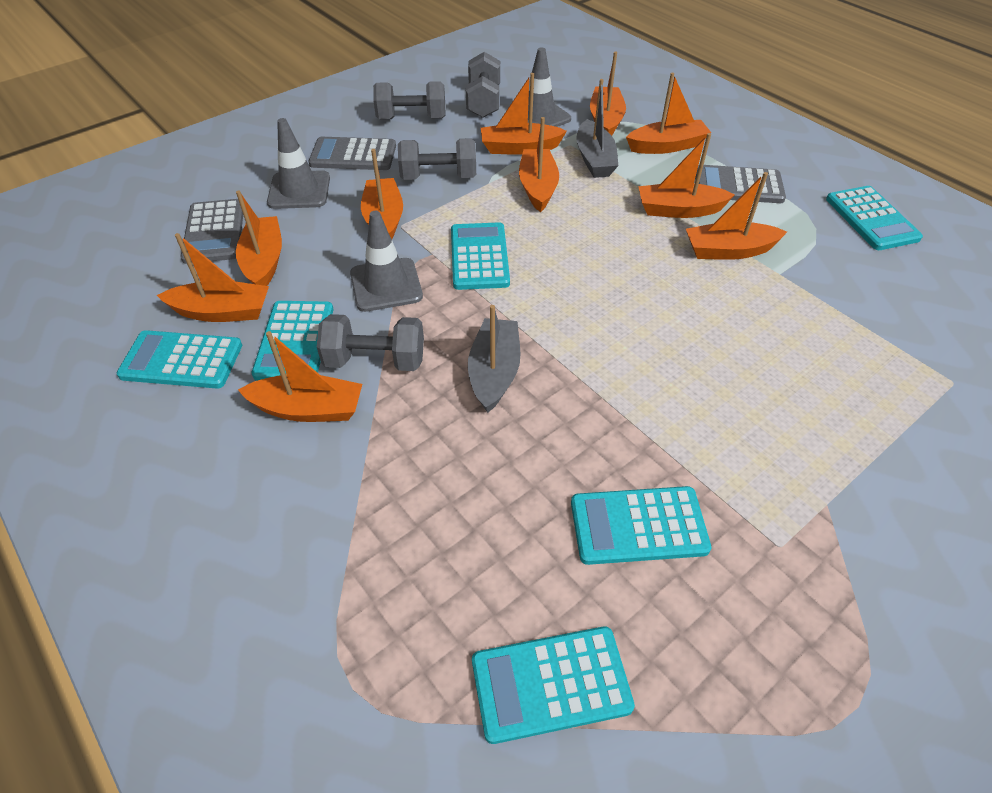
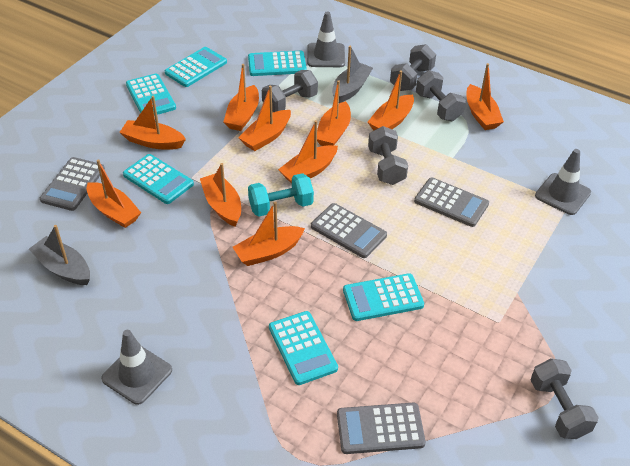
grey calculator: 3 -> 4
grey dumbbell: 4 -> 5
turquoise dumbbell: 0 -> 1

